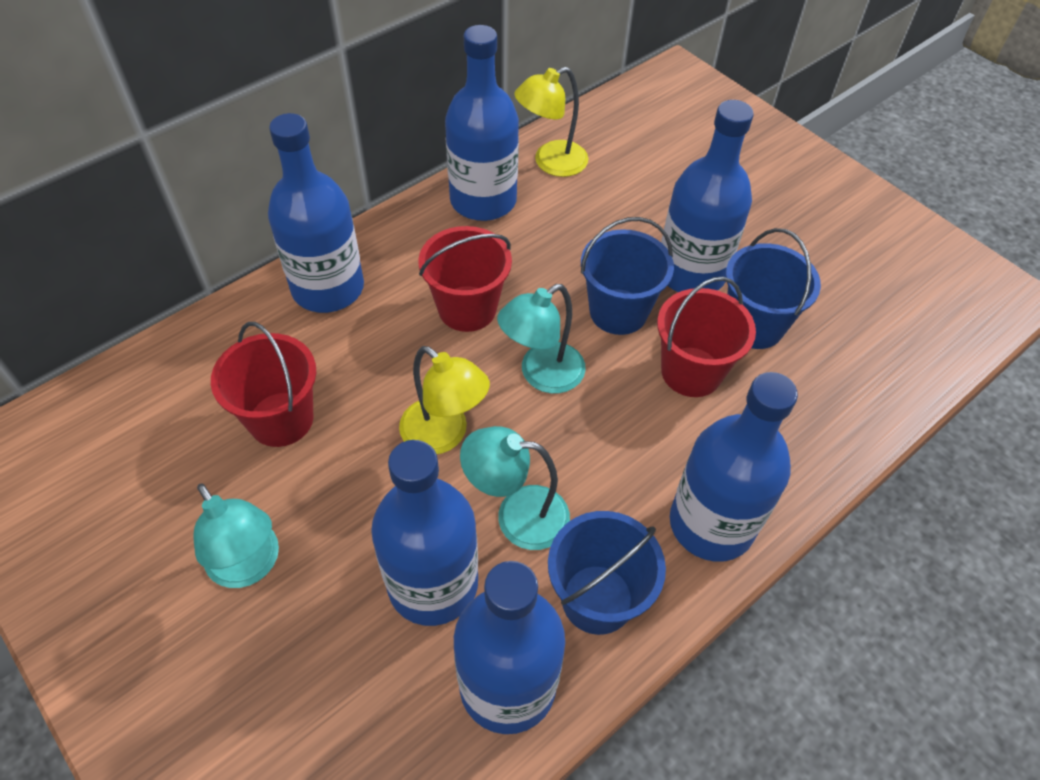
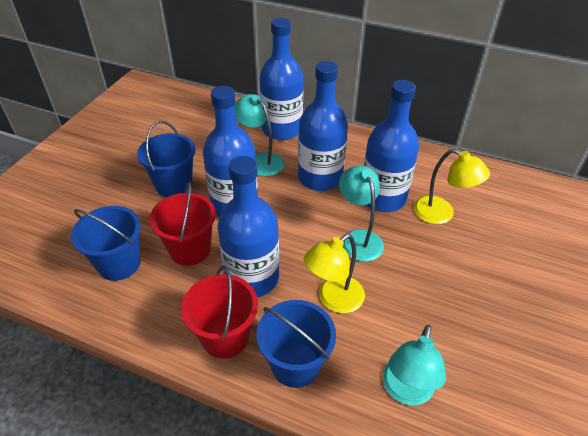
blue bottle: 6 -> 5
red bucket: 3 -> 2

